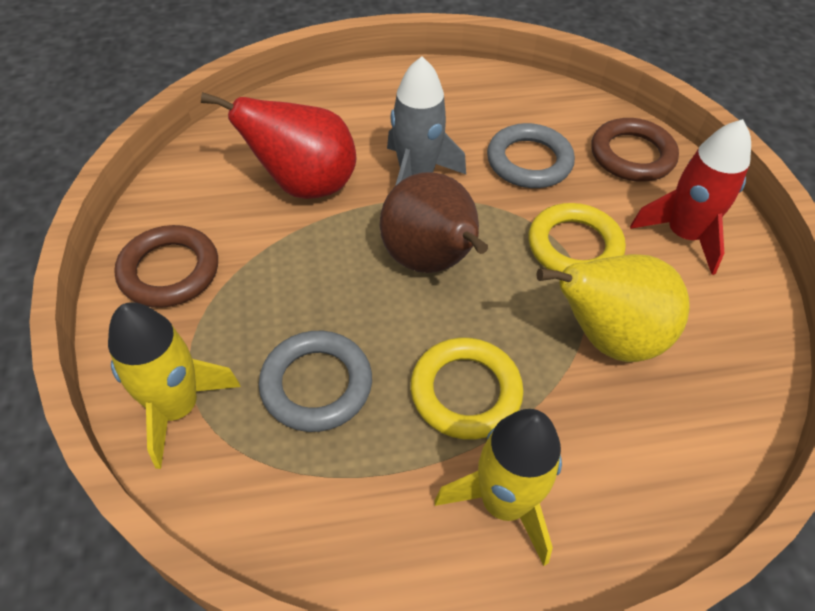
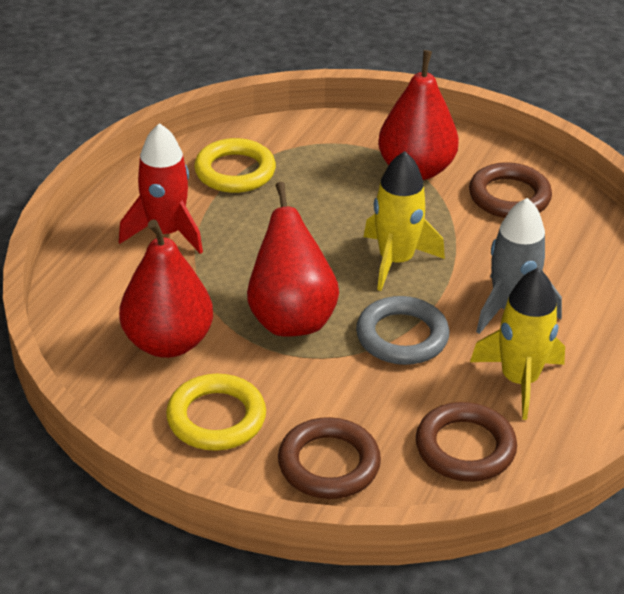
brown pear: 1 -> 0
brown ring: 2 -> 3
grey ring: 2 -> 1
red pear: 1 -> 3
yellow pear: 1 -> 0

